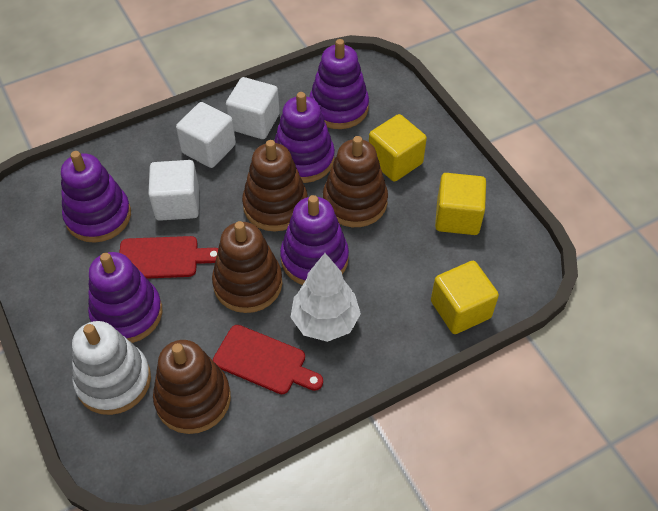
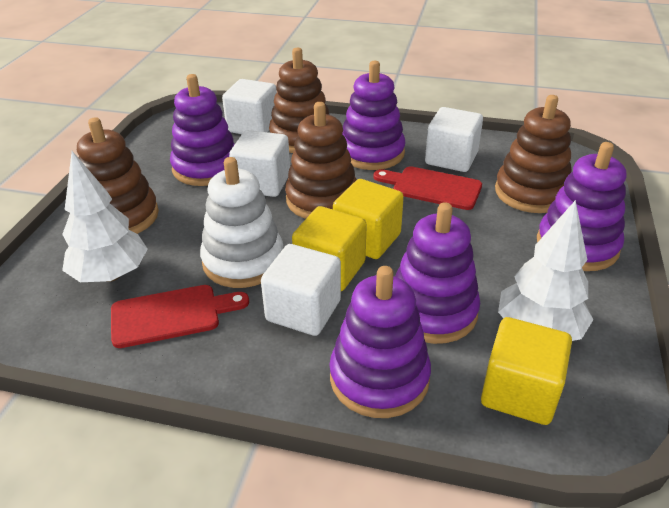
white cube: 3 -> 4
white tree: 1 -> 2

